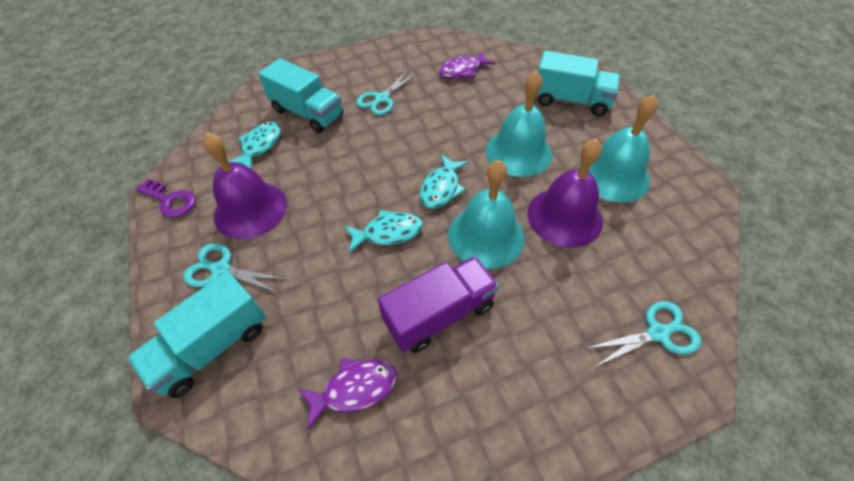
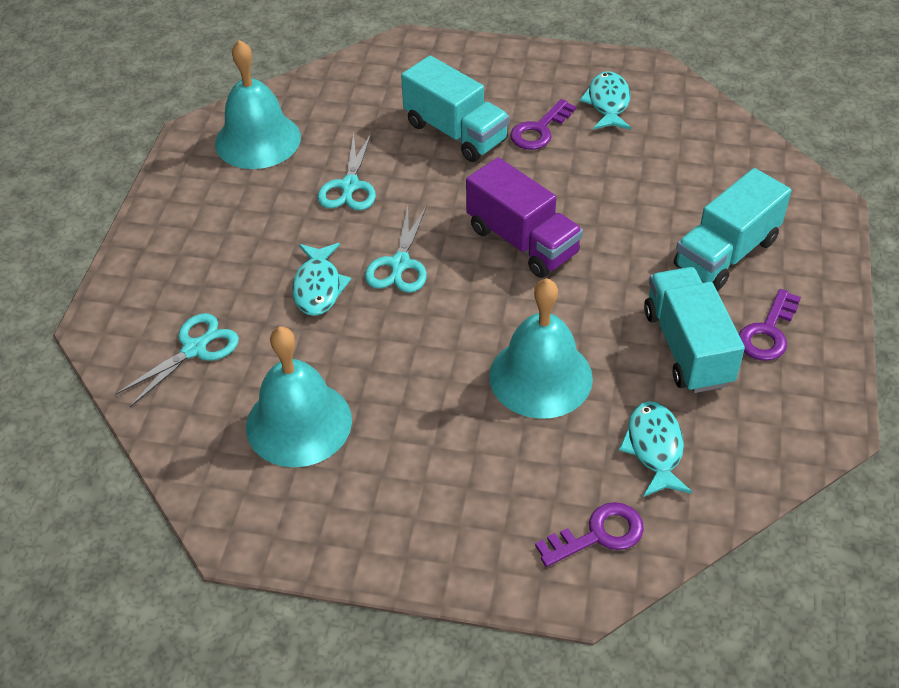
purple bell: 2 -> 0
purple fish: 2 -> 0
purple key: 1 -> 3

